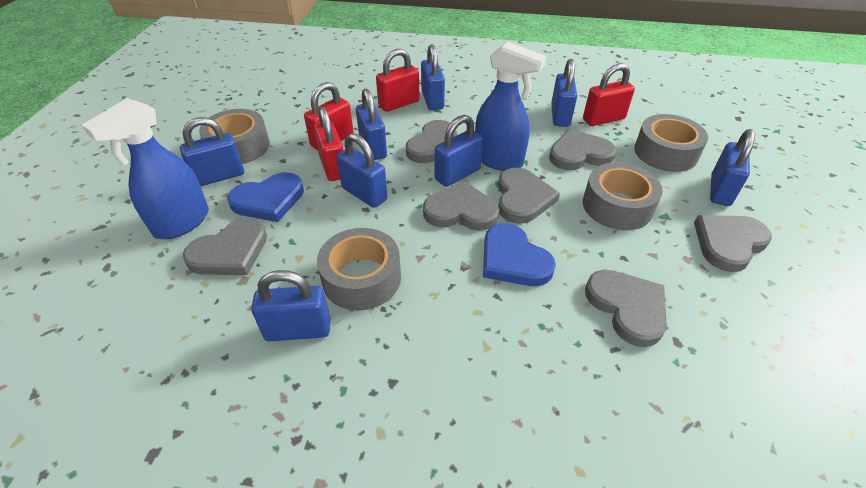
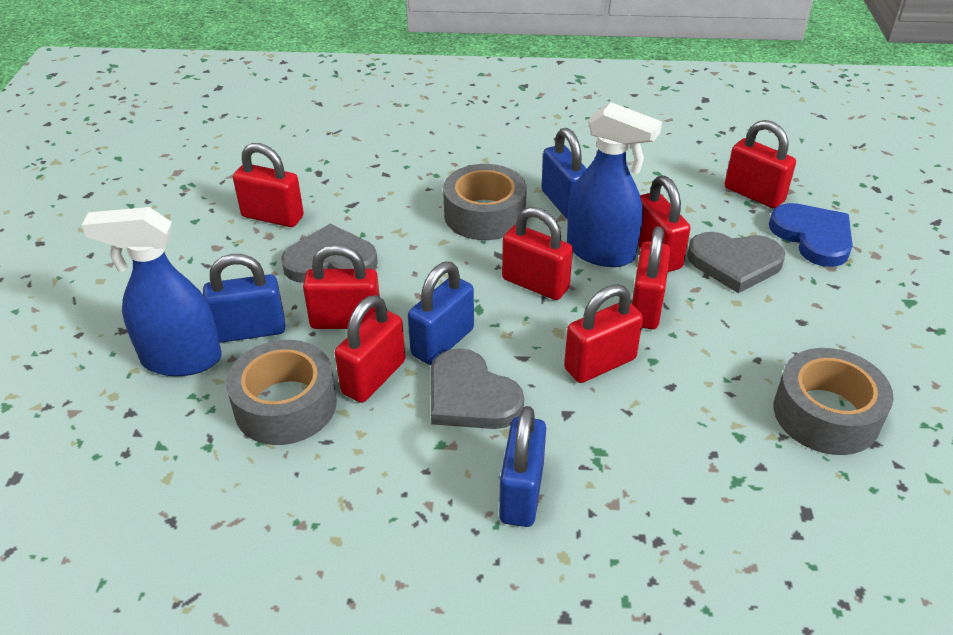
blue heart: 2 -> 1
blue padlock: 8 -> 4
grey heart: 7 -> 3
grey tape: 4 -> 3
red padlock: 4 -> 8

